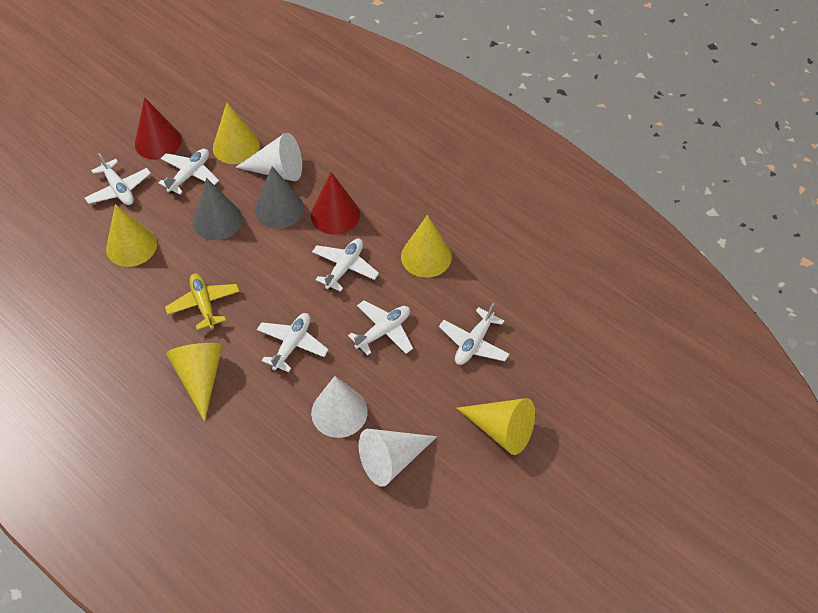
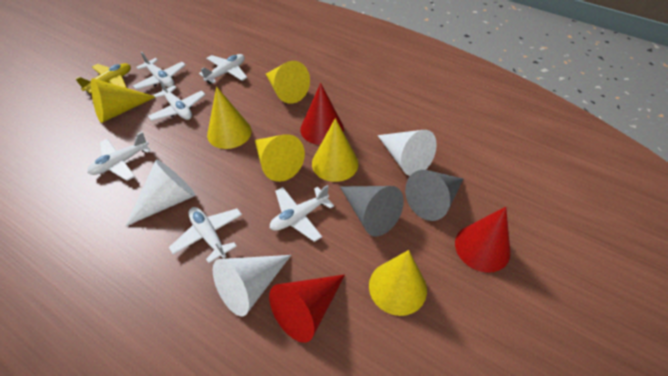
red cone: 2 -> 3
yellow cone: 5 -> 6

